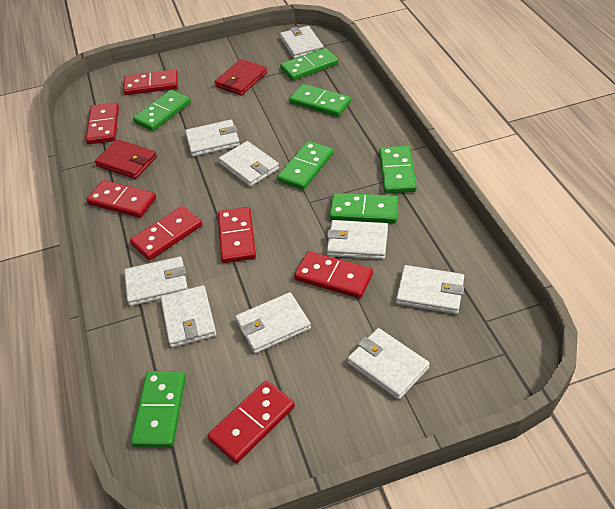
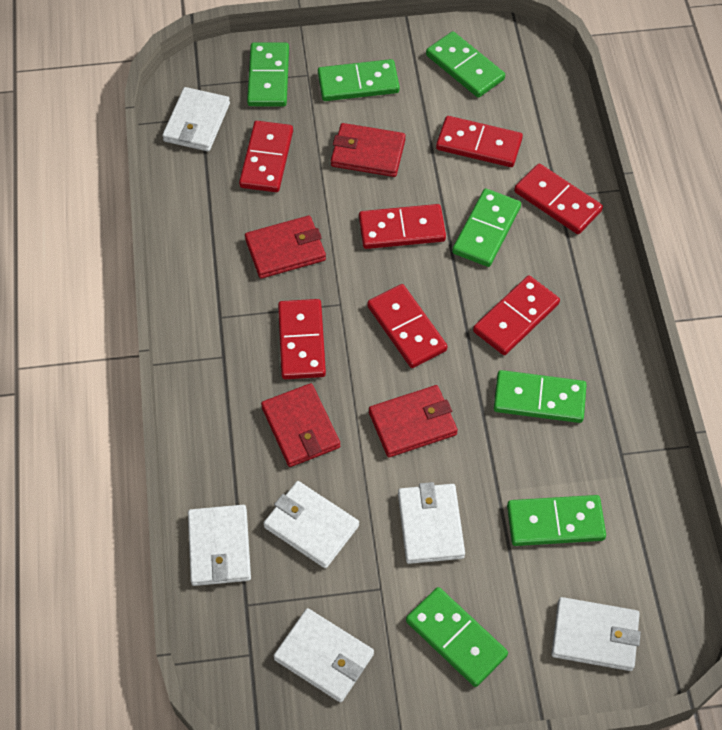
red wallet: 2 -> 4
white wallet: 9 -> 6

